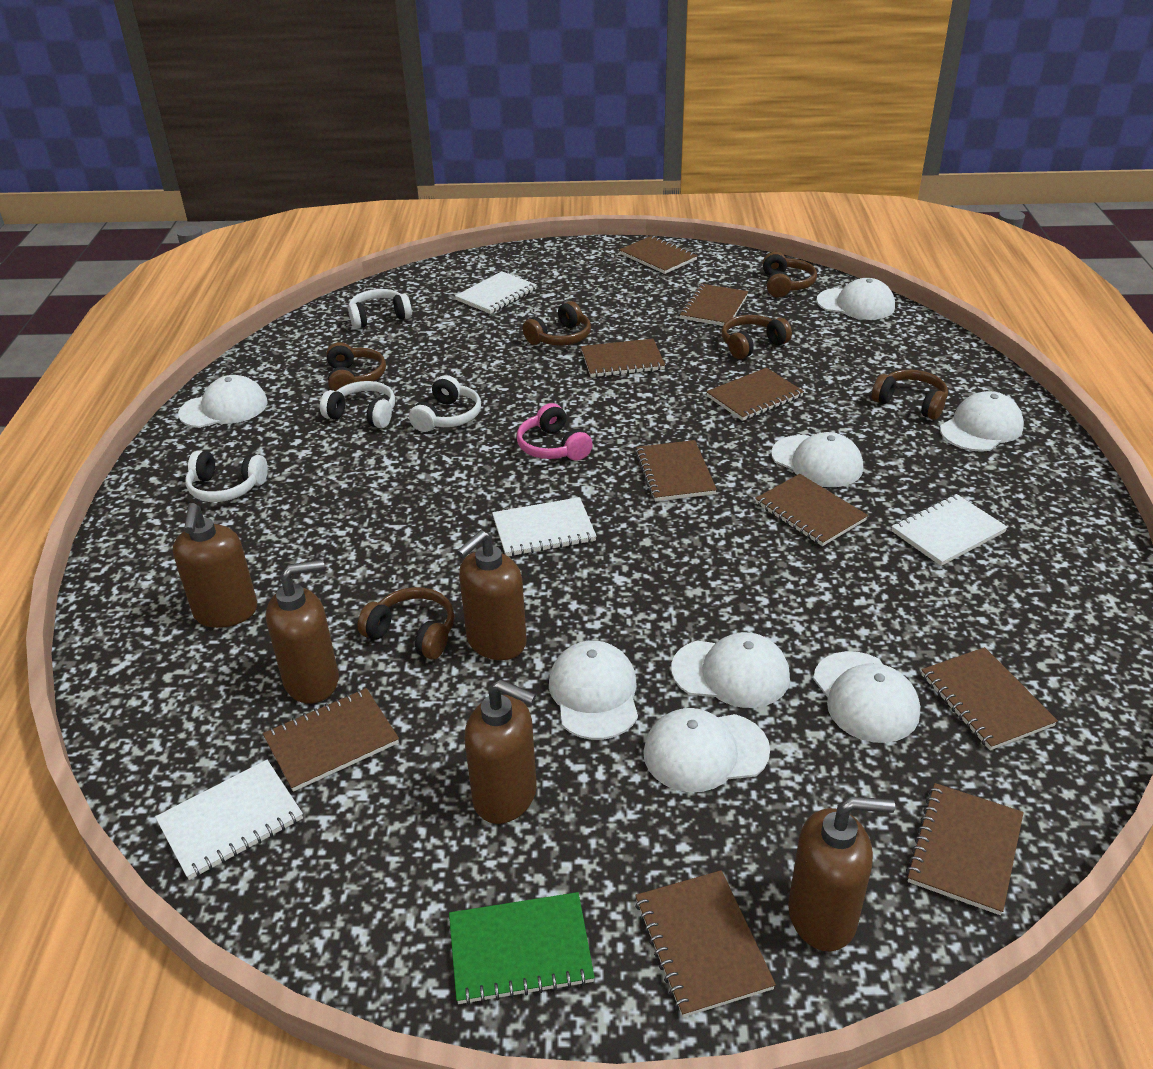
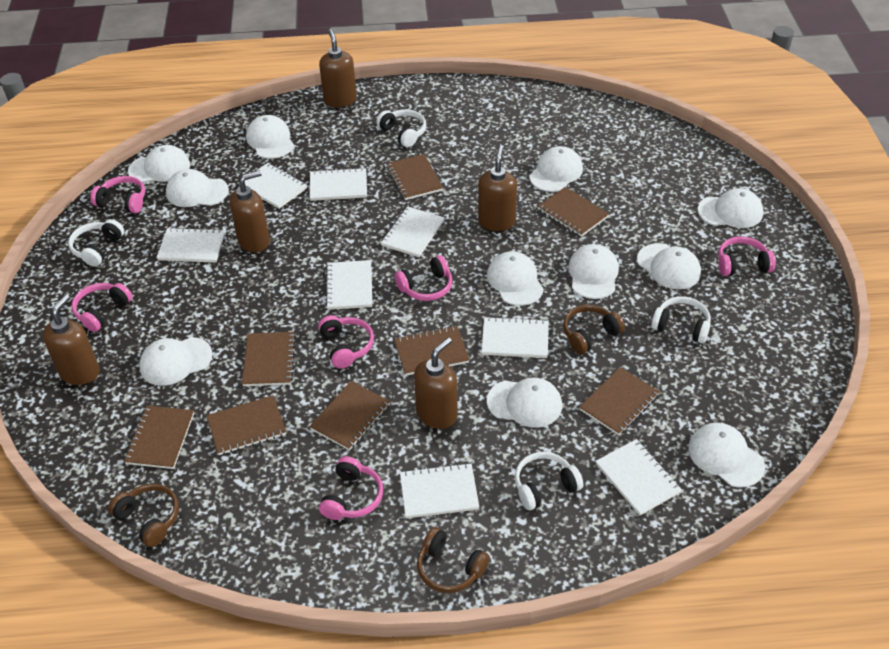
brown headphones: 6 -> 3
brown notebook: 10 -> 8
green notebook: 1 -> 0
pink headphones: 1 -> 6
white cap: 8 -> 11
white notebook: 4 -> 8

